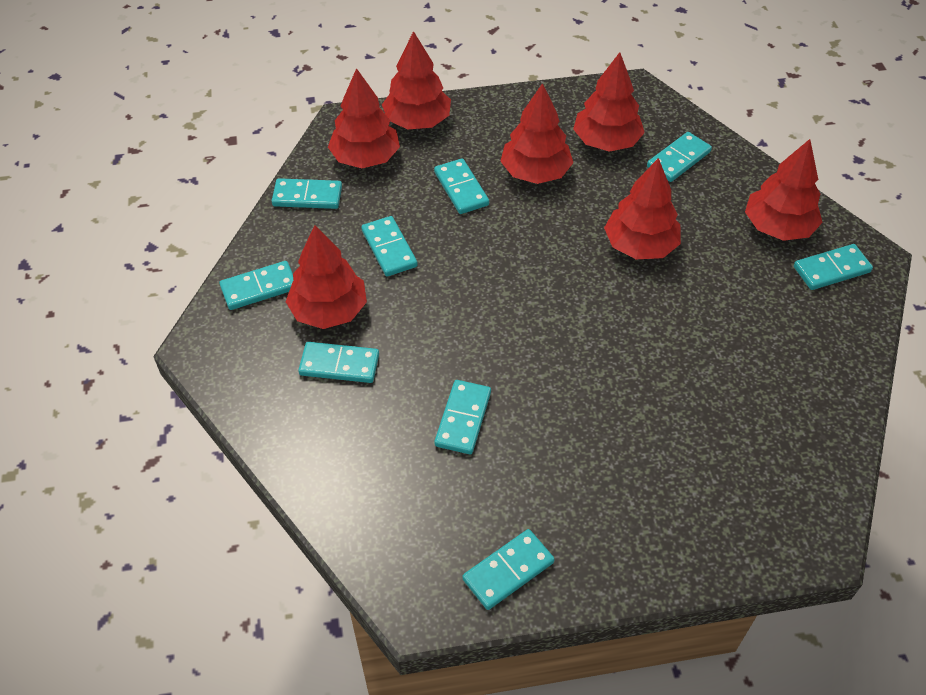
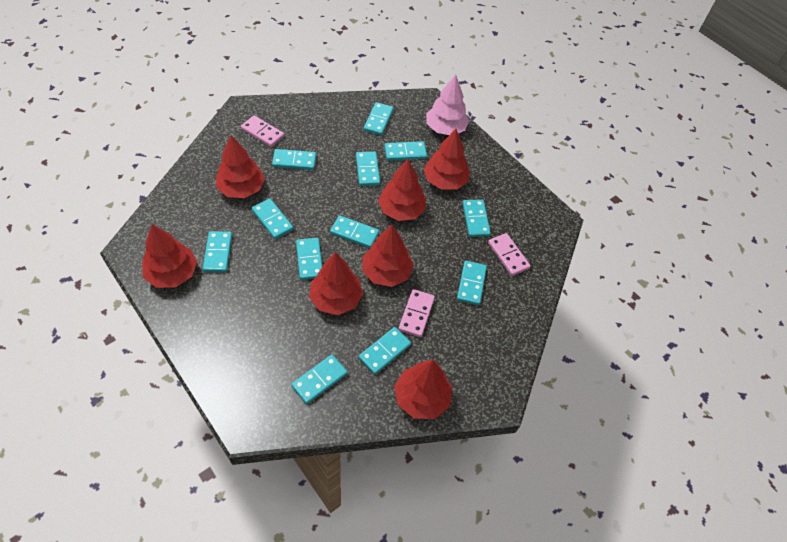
pink domino: 0 -> 3
pink tree: 0 -> 1
turquoise domino: 9 -> 12

